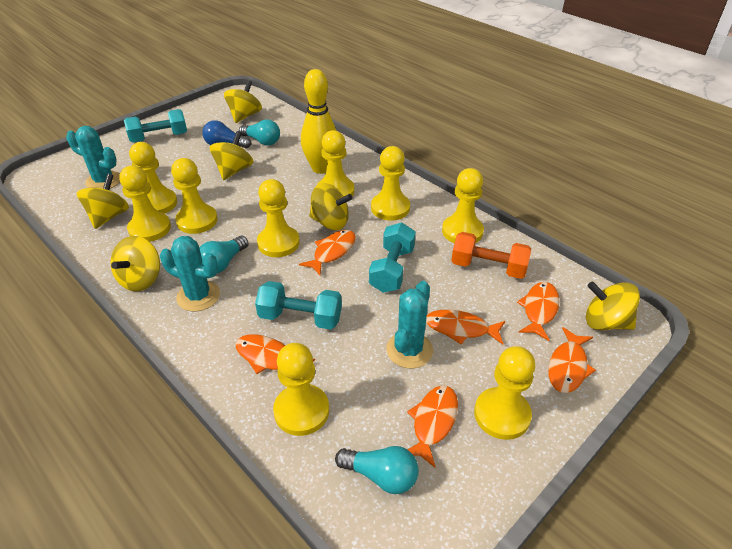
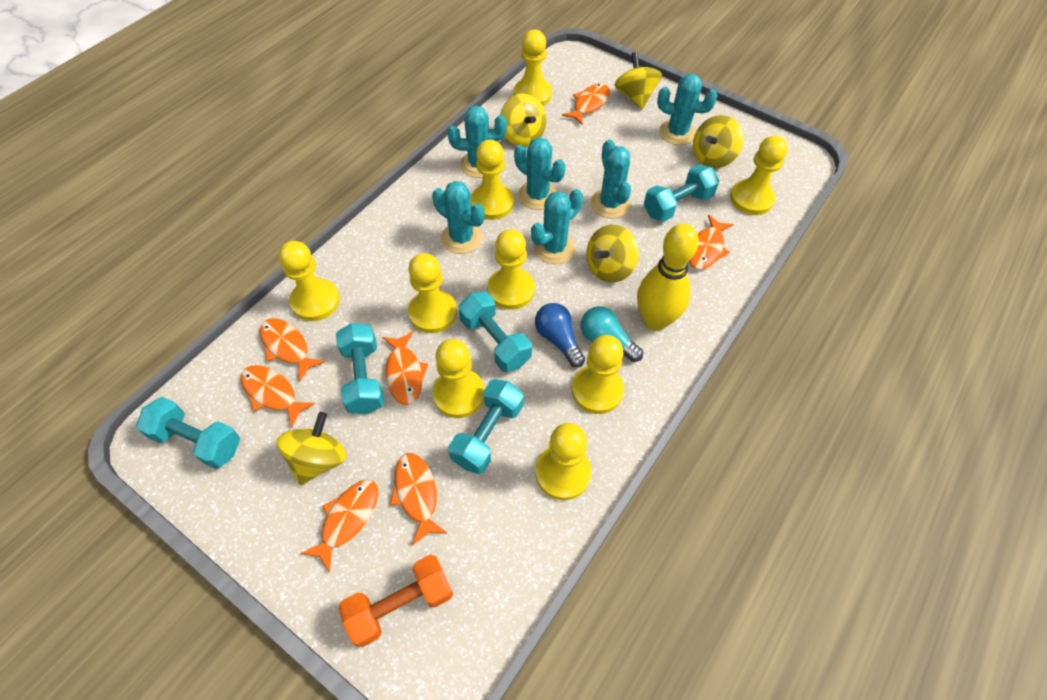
orange fish: 6 -> 7
turquoise cactus: 3 -> 6
turquoise dumbbell: 3 -> 5
turquoise light bulb: 3 -> 1
yellow spinning top: 6 -> 5

